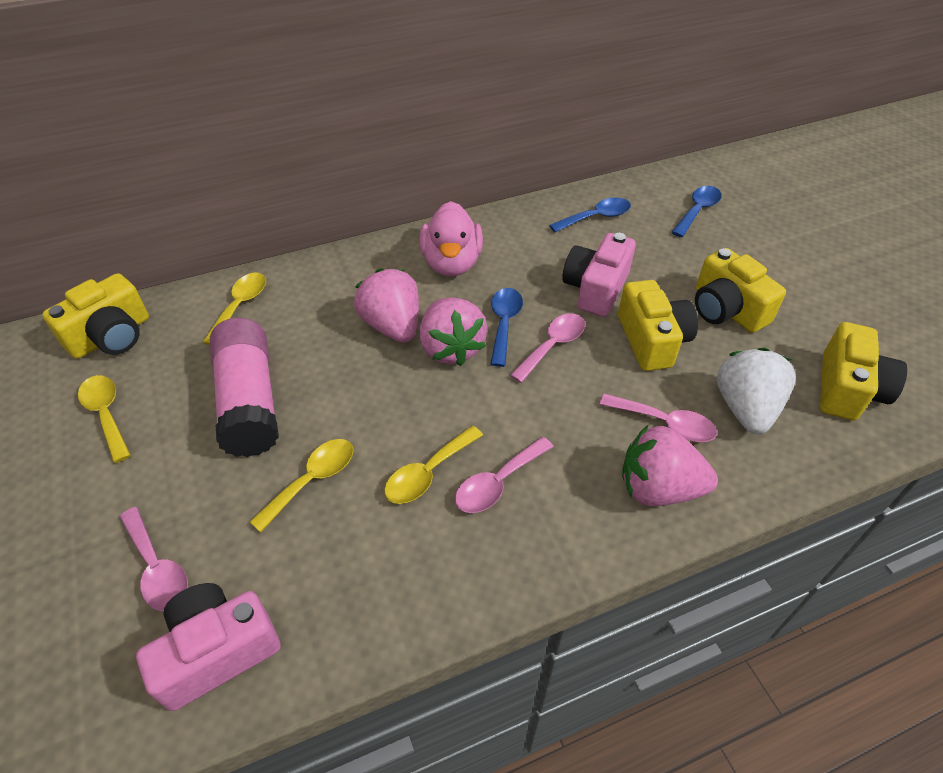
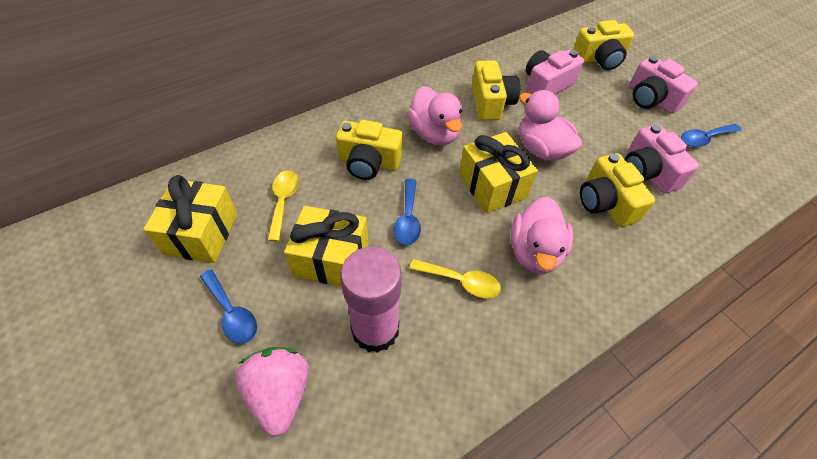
pink camera: 2 -> 3
pink duck: 1 -> 3
pink spoon: 4 -> 0
pink strawberry: 3 -> 1
white strawberry: 1 -> 0
yellow gift: 0 -> 3
yellow spoon: 4 -> 2

